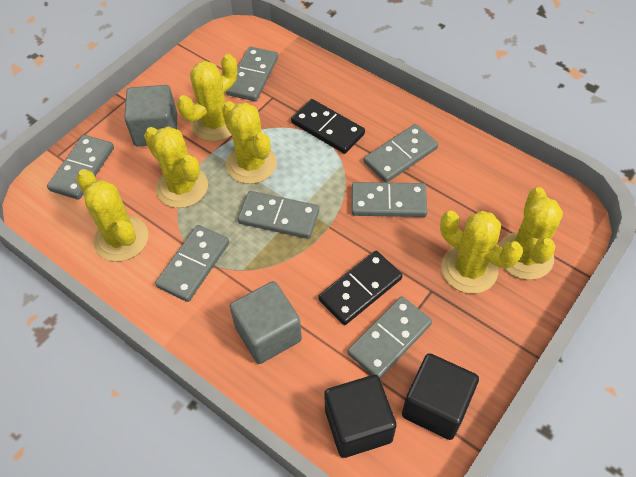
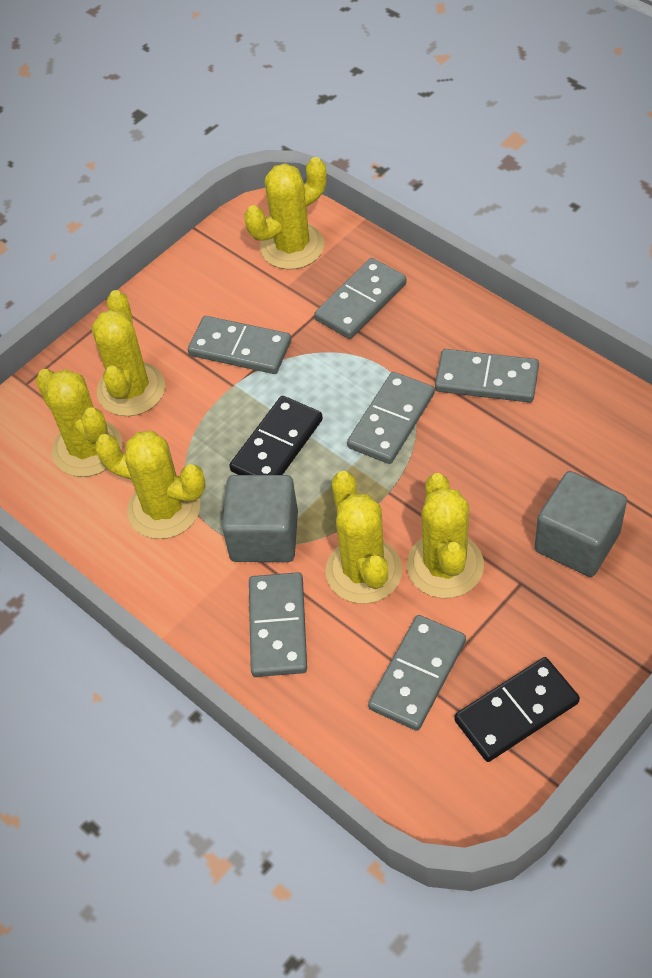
black cube: 2 -> 0
grey domino: 7 -> 6

